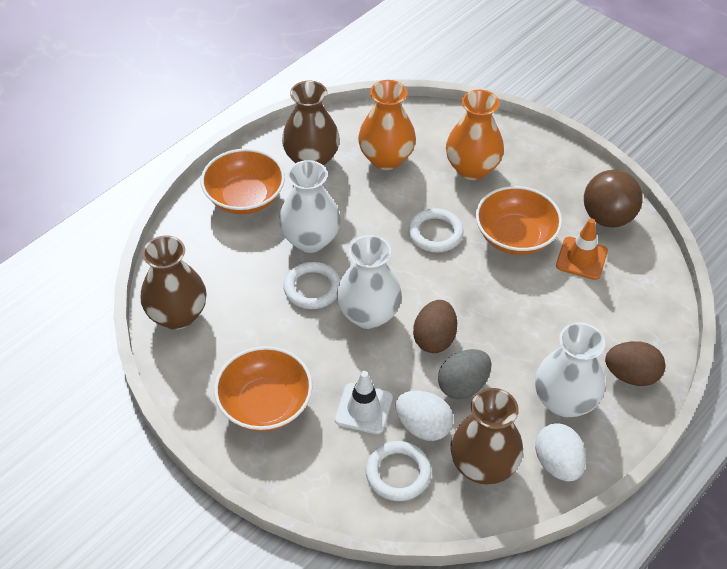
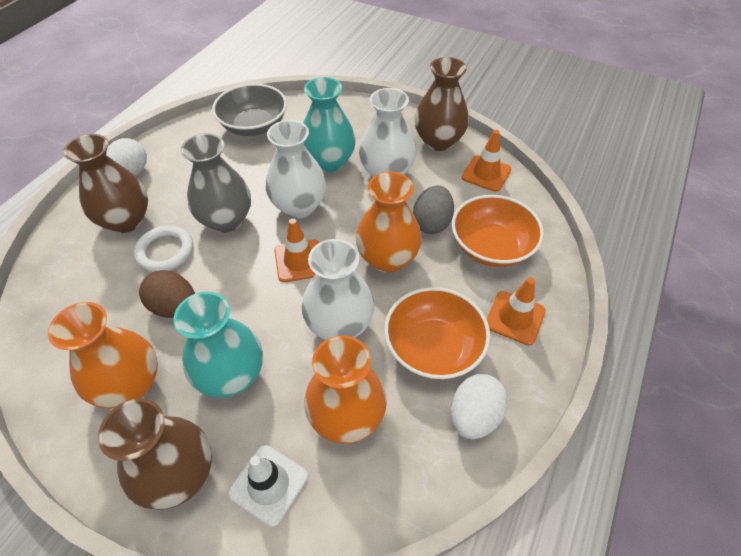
brown ball: 1 -> 0
brown egg: 2 -> 1
grey bowl: 0 -> 1
grey vase: 0 -> 1
orange bowl: 3 -> 2
orange traffic cone: 1 -> 3
orange vase: 2 -> 3
turquoise vase: 0 -> 2
white ring: 3 -> 1

